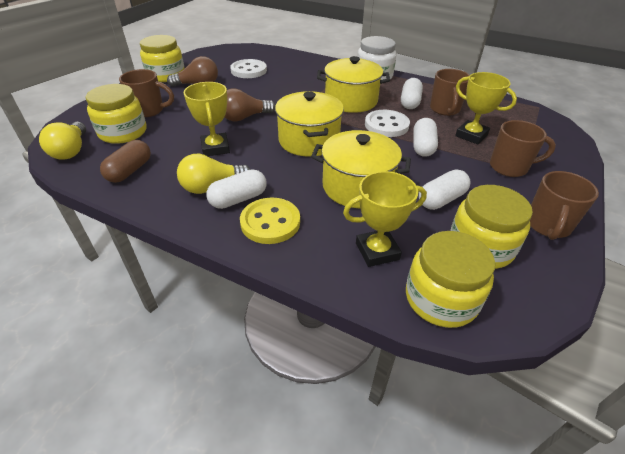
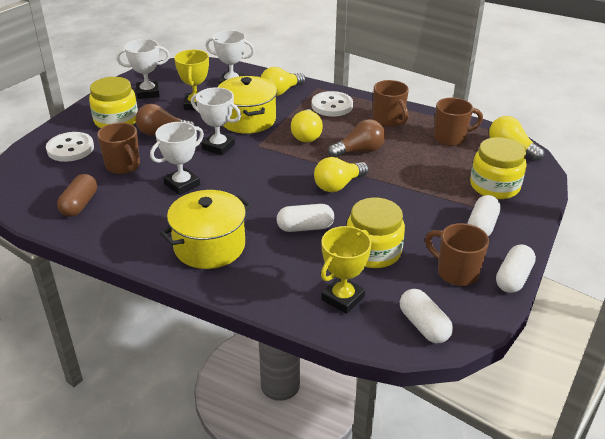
white jar: 1 -> 0
white trophy: 0 -> 4
yellow button: 1 -> 0
yellow jar: 4 -> 3
yellow light bulb: 2 -> 4
yellow pot: 3 -> 2
yellow trophy: 3 -> 2

